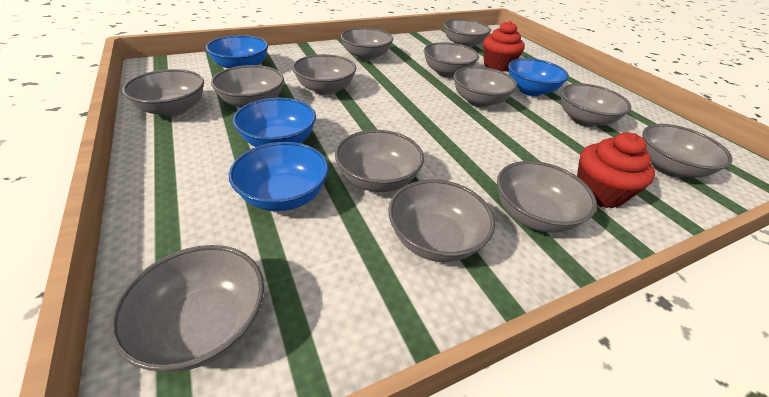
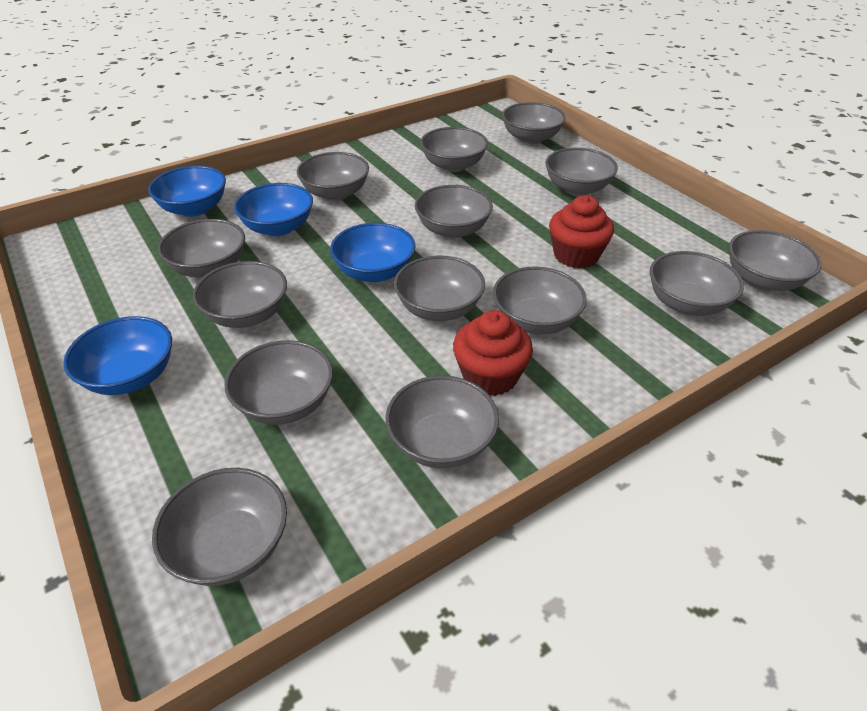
grey bowl: 13 -> 14

